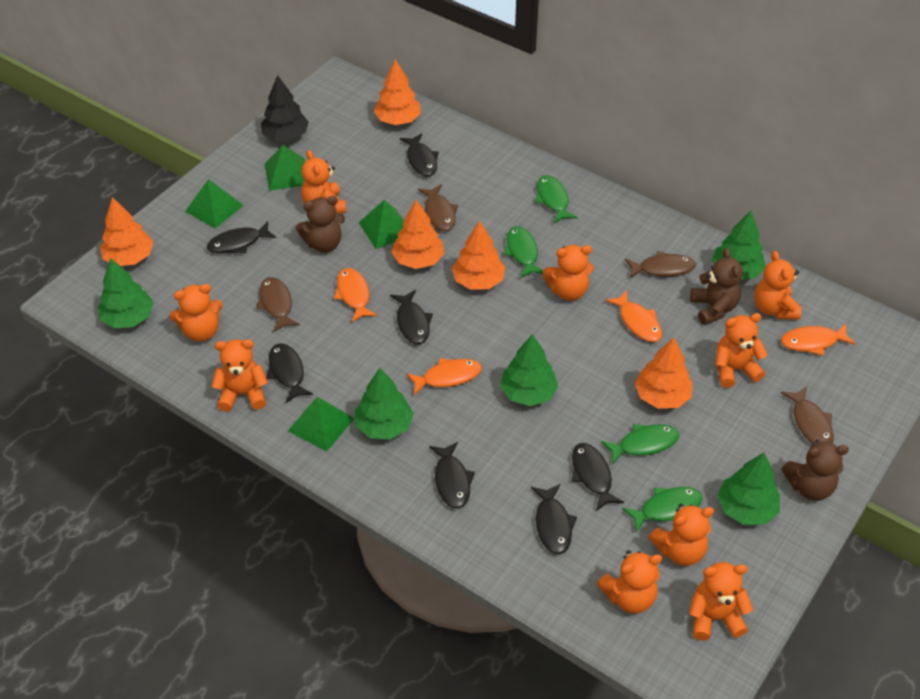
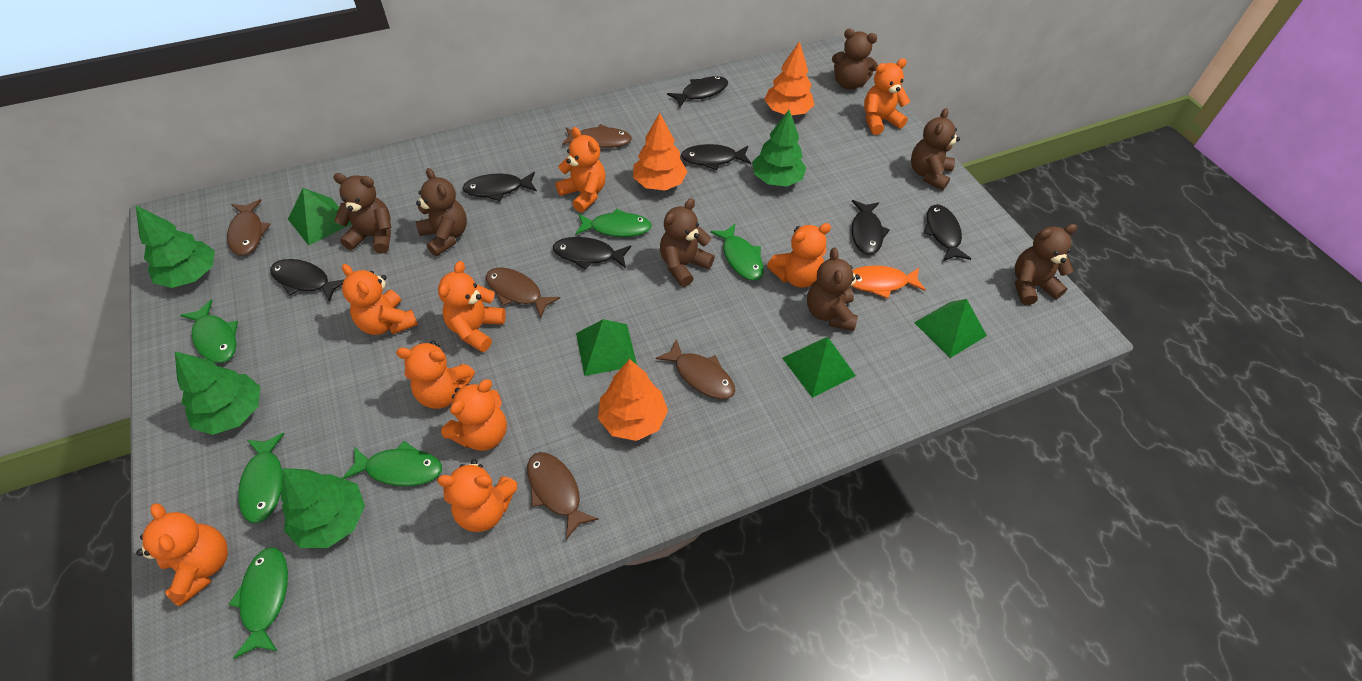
black tree: 1 -> 0
brown fish: 4 -> 5
brown teddy bear: 3 -> 7
green fish: 4 -> 6
green tree: 5 -> 4
orange fish: 4 -> 1
orange tree: 5 -> 3

